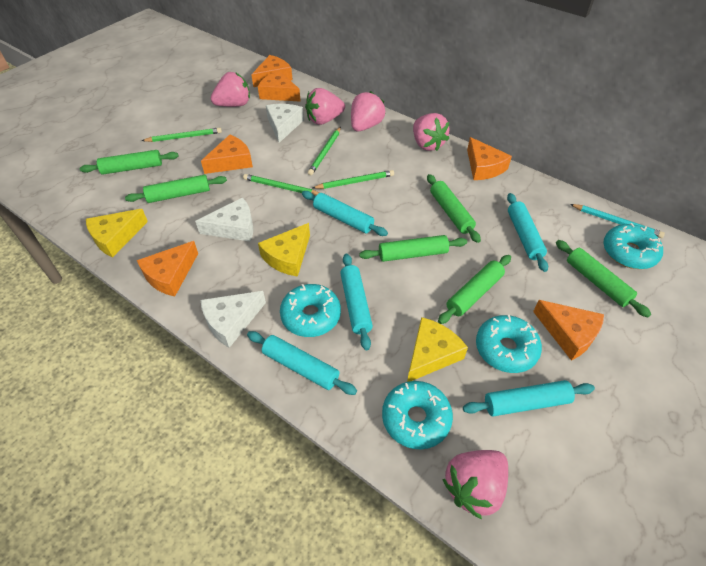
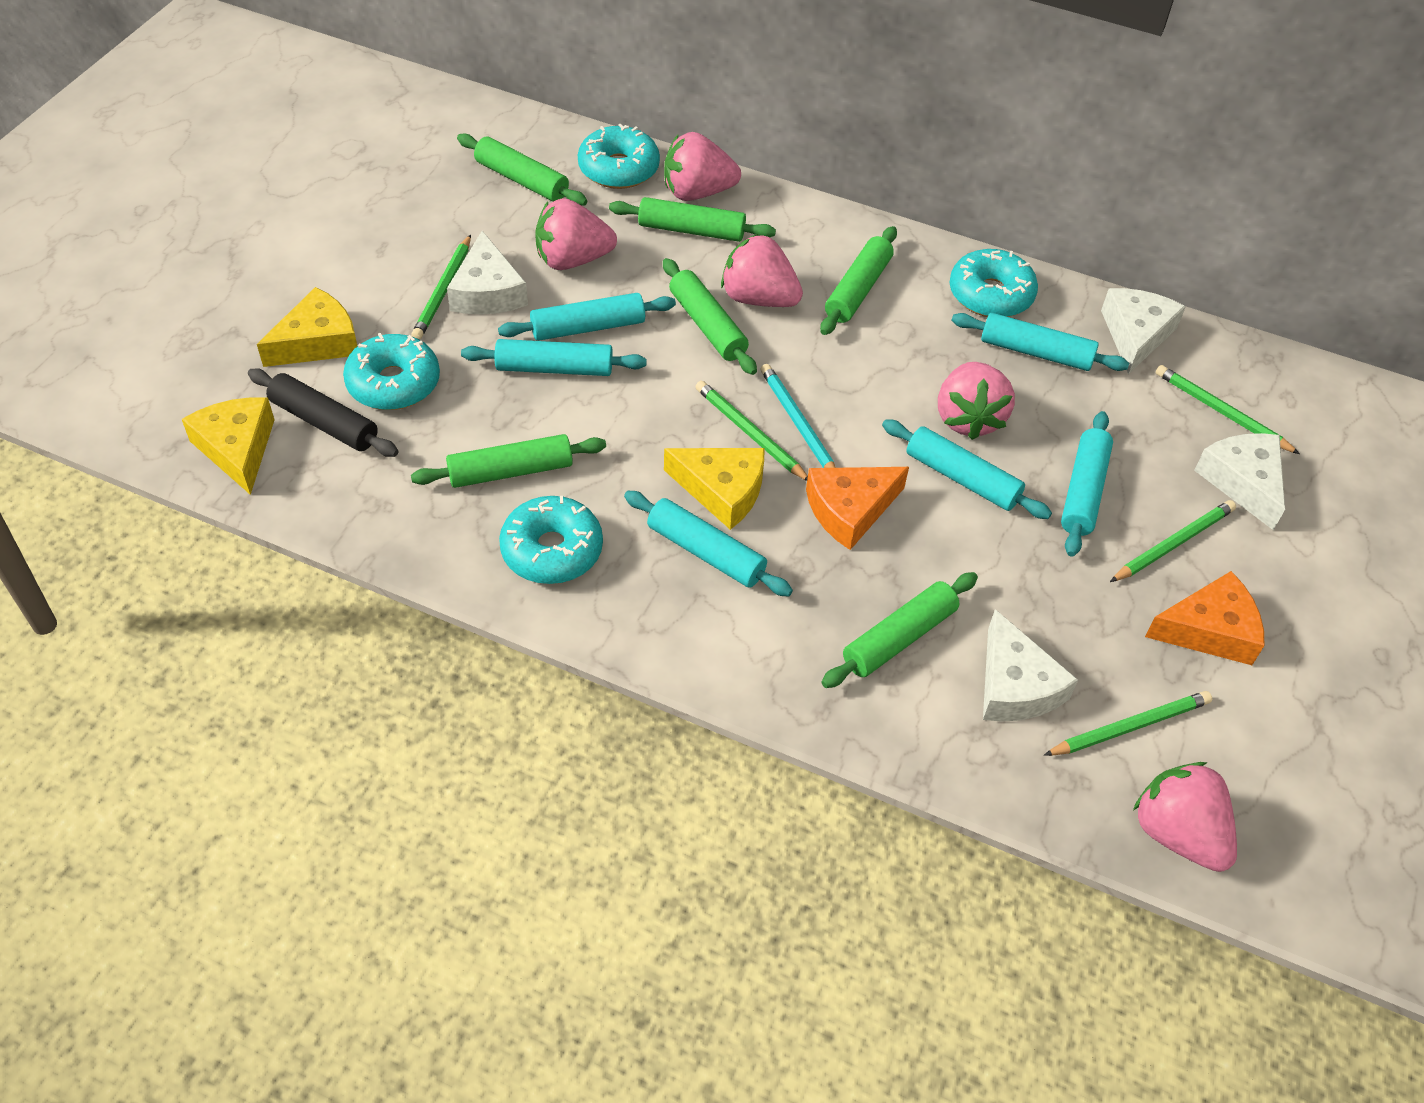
black rolling pin: 0 -> 1
green pencil: 4 -> 5
orange cheese: 6 -> 2
turquoise rolling pin: 5 -> 6
white cheese: 3 -> 4

